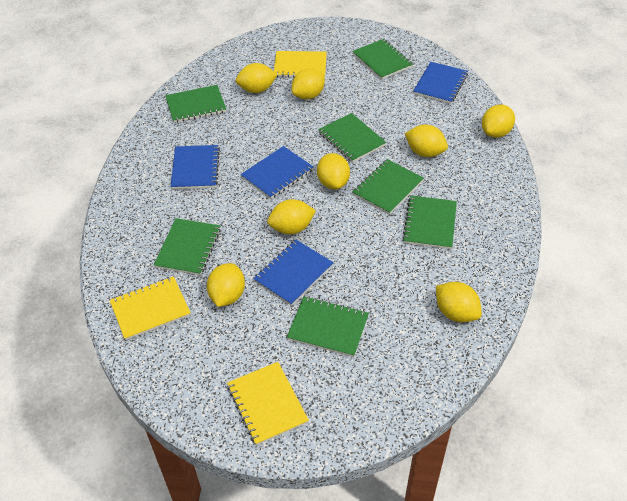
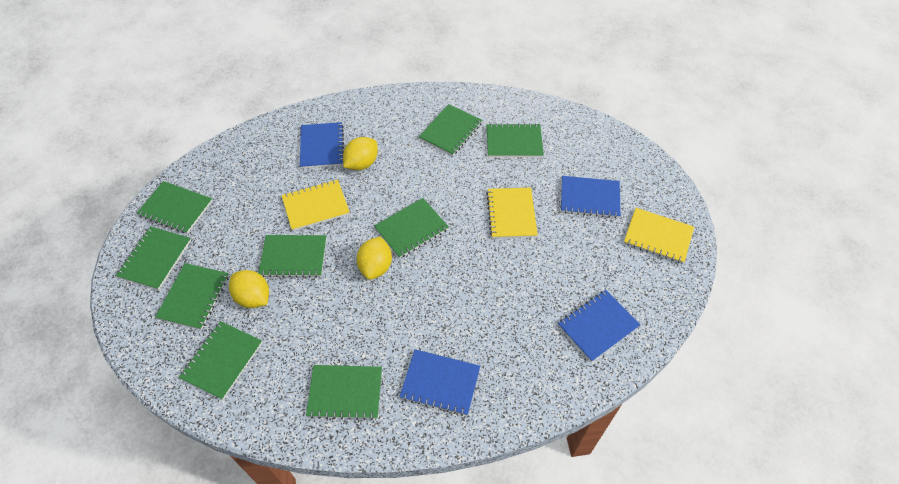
green notebook: 7 -> 9
yellow lemon: 8 -> 3

